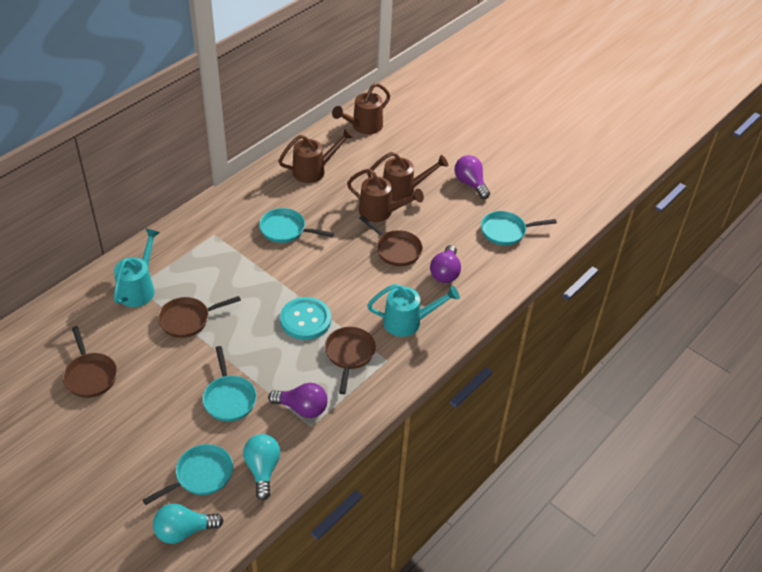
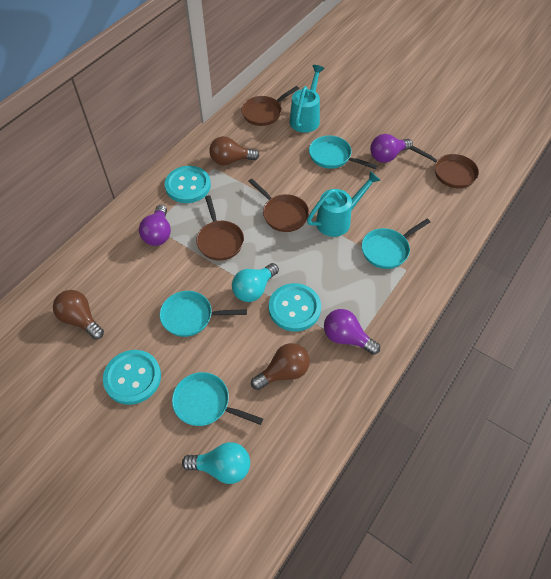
brown light bulb: 0 -> 3
brown watering can: 4 -> 0
turquoise button: 1 -> 3

